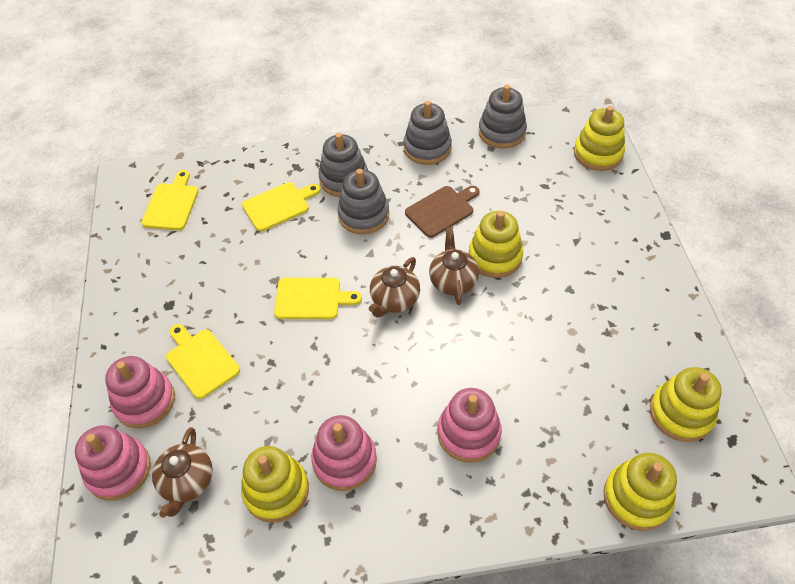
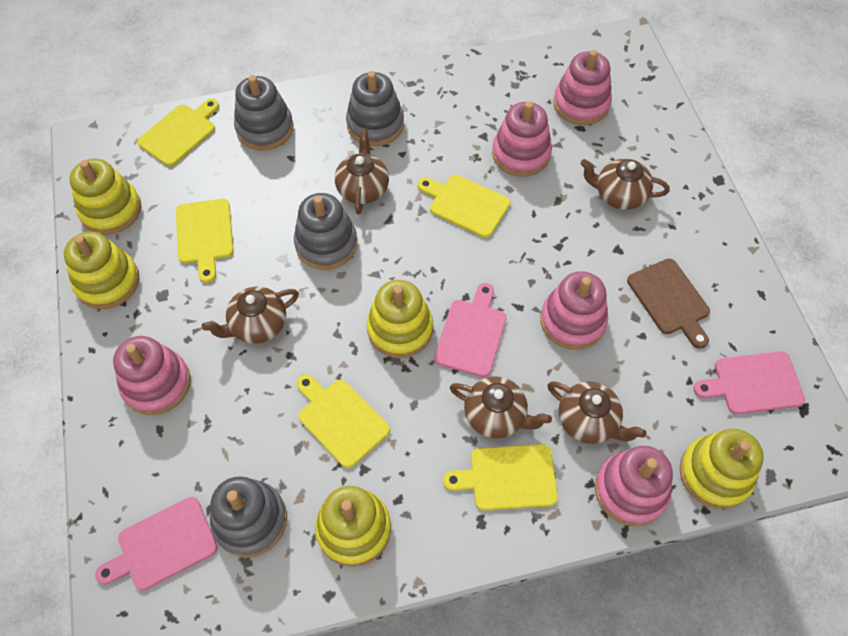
brown teapot: 3 -> 5
pink cutting board: 0 -> 3
pink stacking toy: 4 -> 5
yellow cutting board: 4 -> 5

